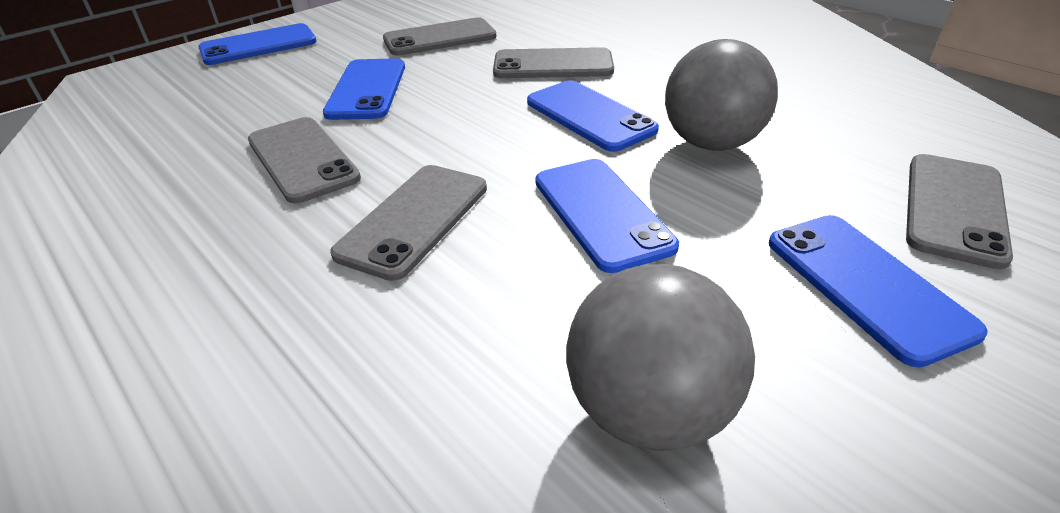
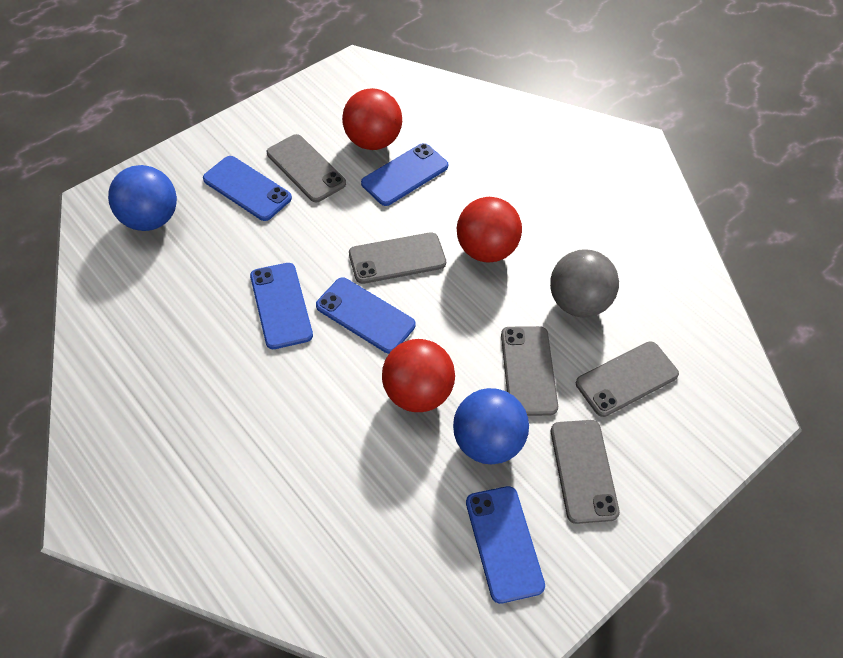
blue ball: 0 -> 2
grey ball: 2 -> 1
red ball: 0 -> 3

